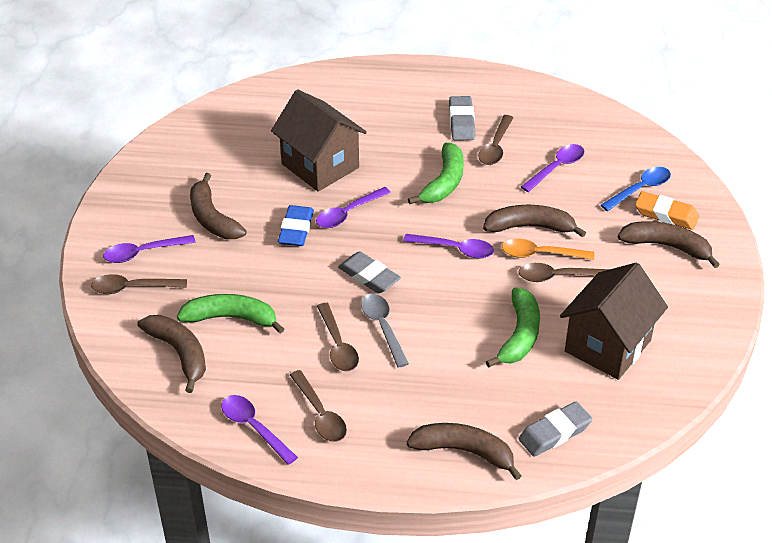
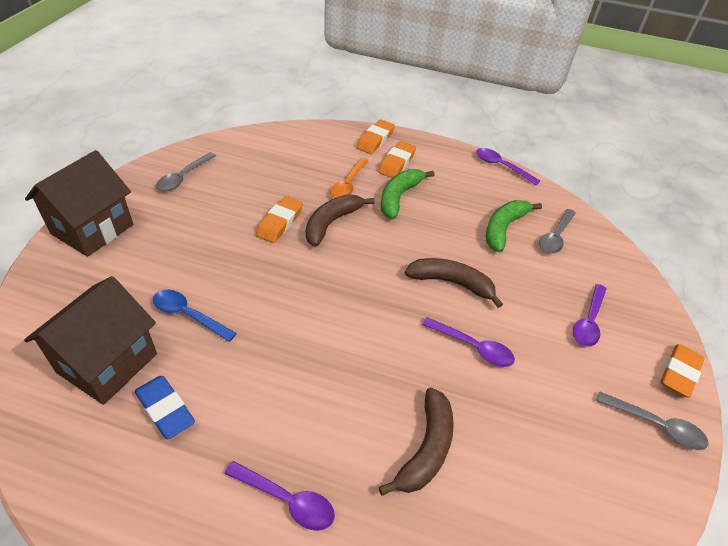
brown banana: 5 -> 3
brown spoon: 5 -> 0
green banana: 3 -> 2
grey eraser: 3 -> 0
grey spoon: 1 -> 3
orange eraser: 1 -> 4
purple spoon: 5 -> 4

